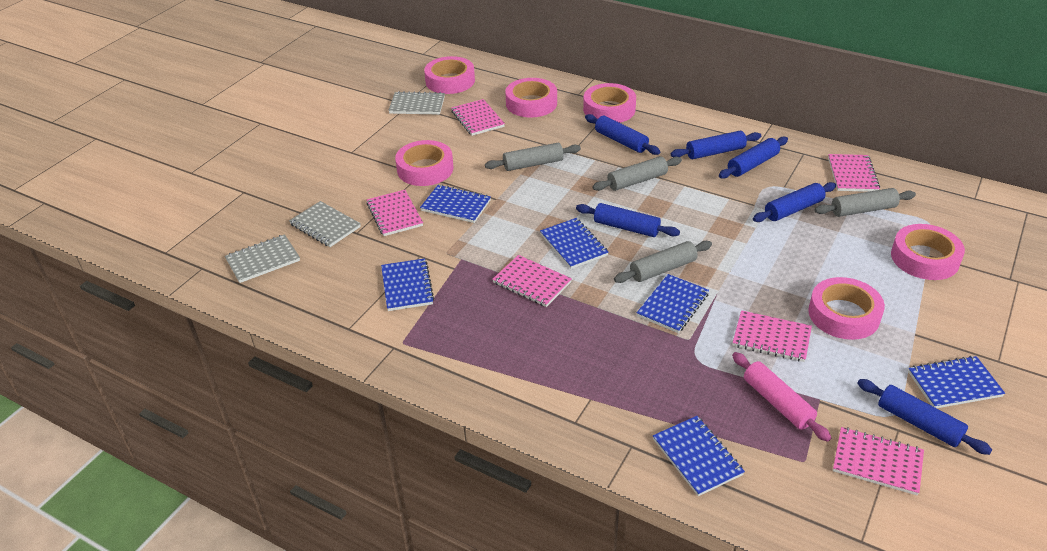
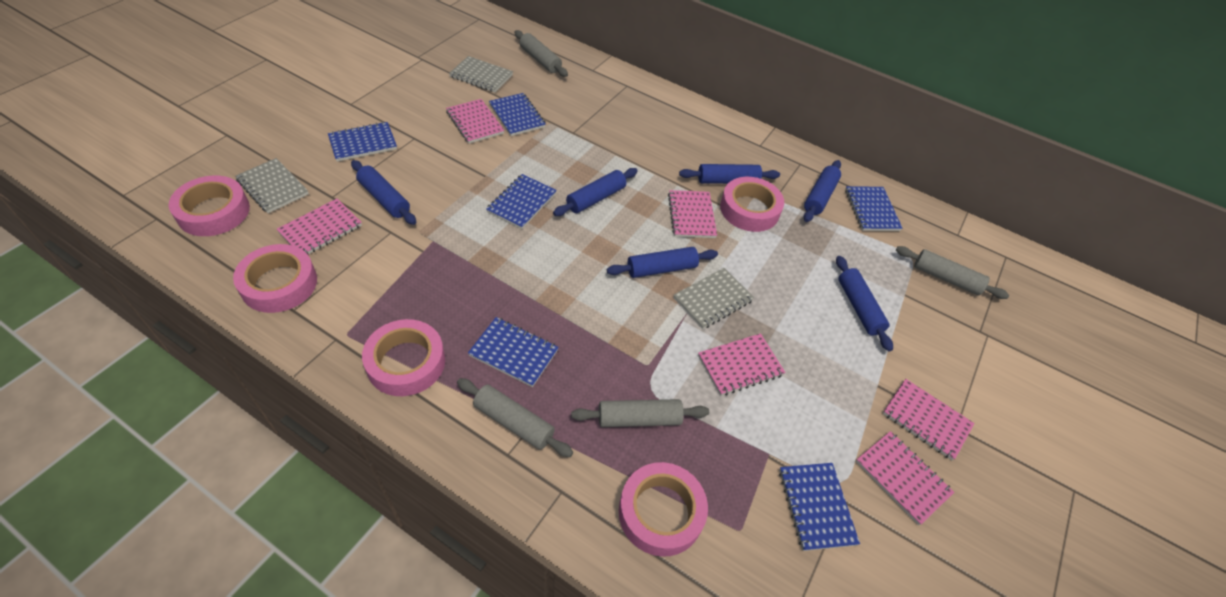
pink rolling pin: 1 -> 0
pink tape: 6 -> 5

